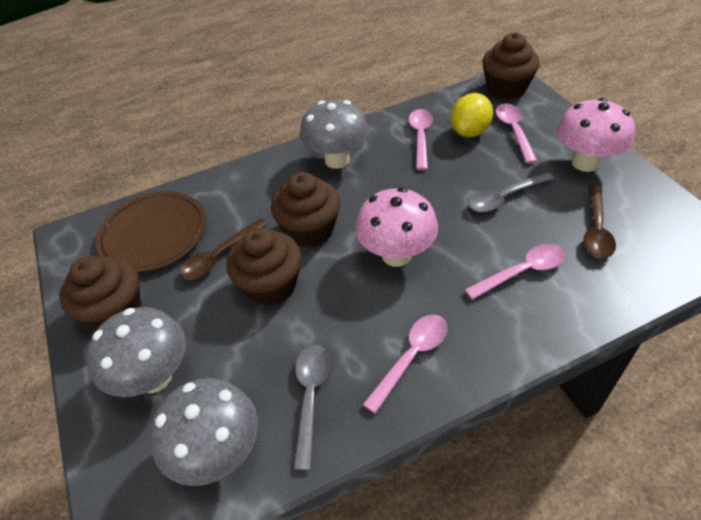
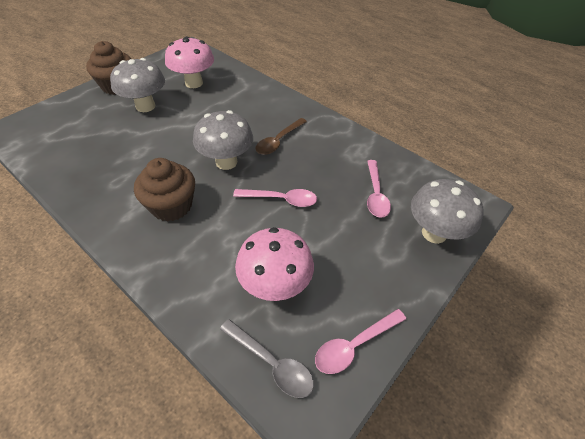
brown cupcake: 4 -> 2
brown plate: 1 -> 0
brown spoon: 2 -> 1
grey spoon: 2 -> 1
pink spoon: 4 -> 3
yellow lemon: 1 -> 0

